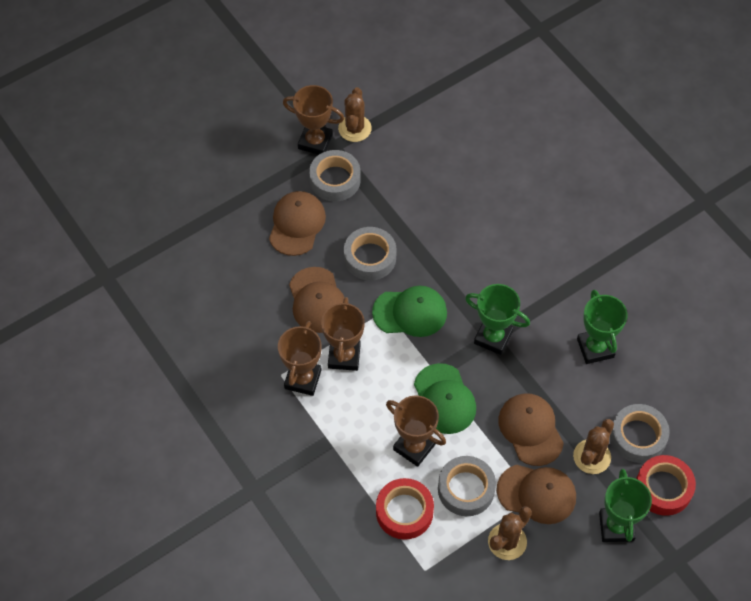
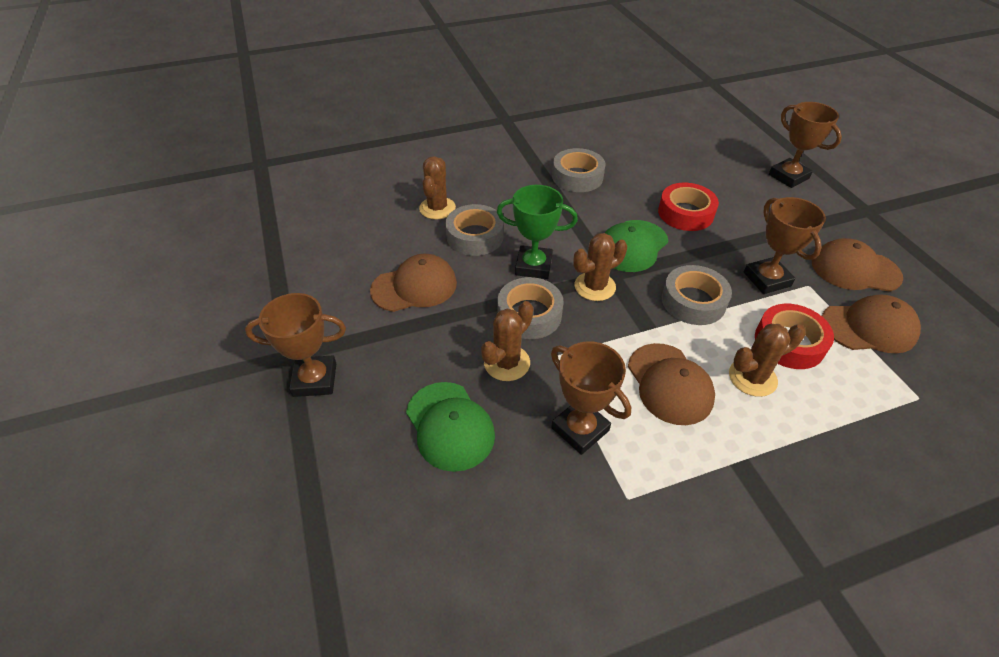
brown cactus: 3 -> 4
green trophy: 3 -> 1

